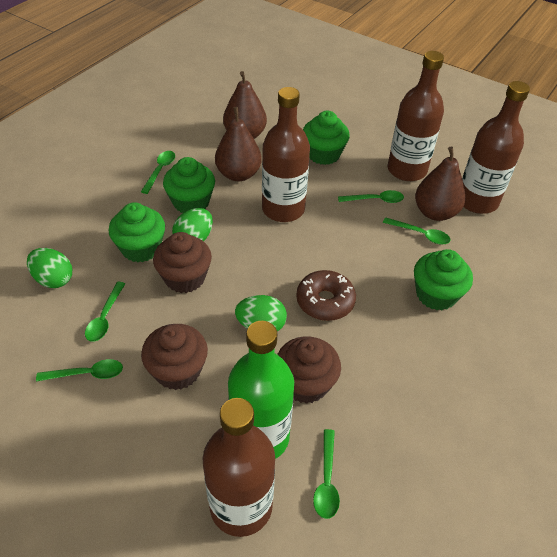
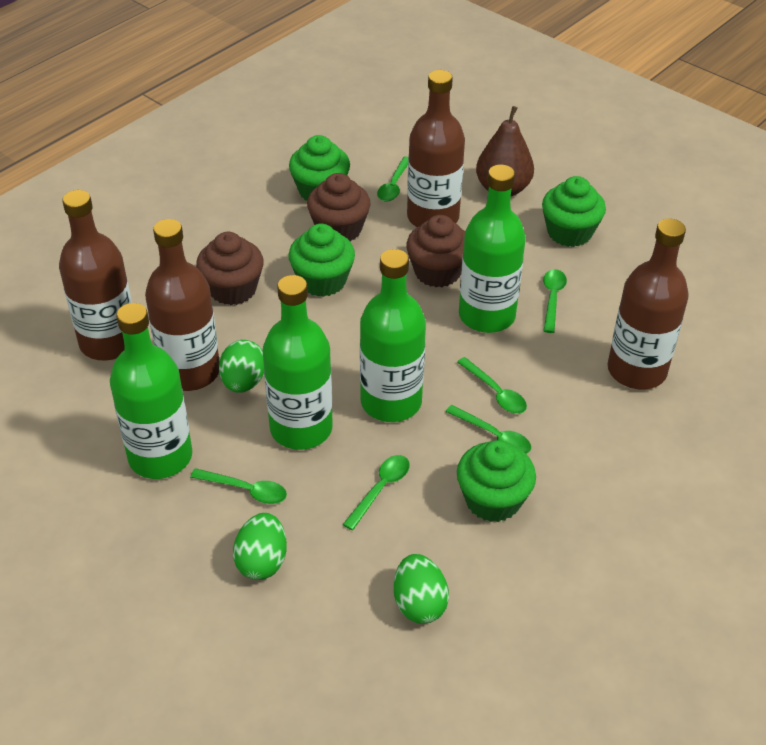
brown donut: 1 -> 0
brown pear: 3 -> 1
green bottle: 1 -> 4

